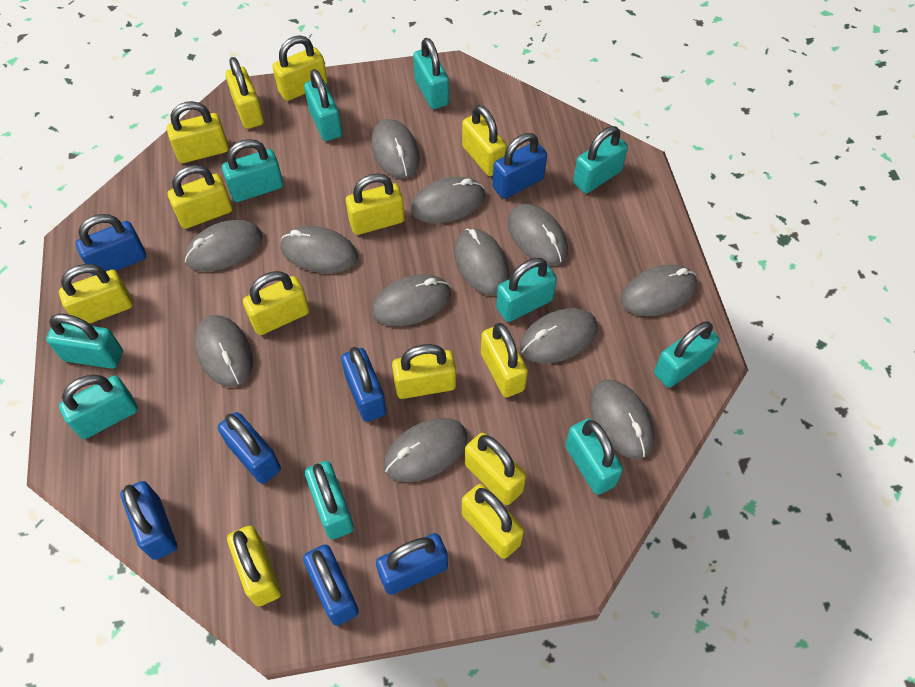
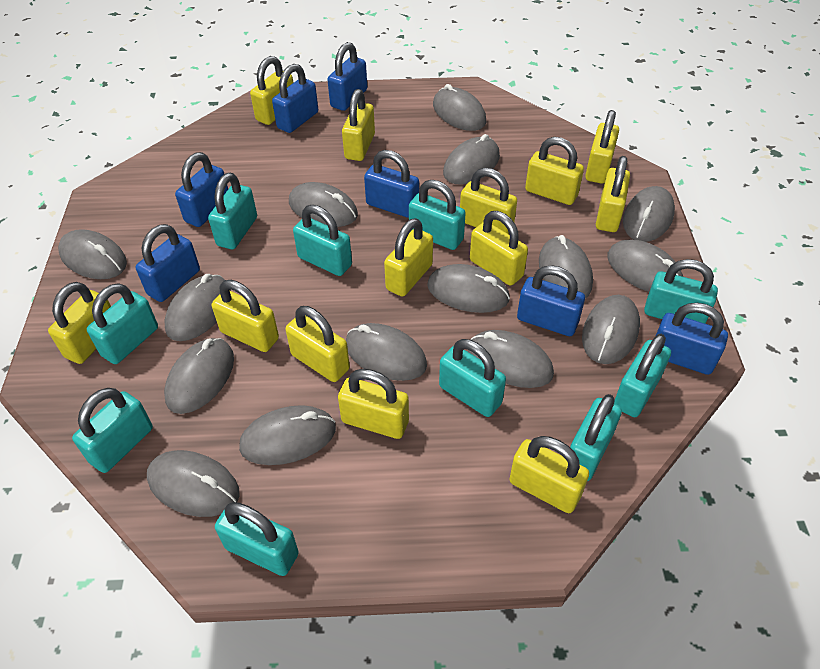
grey mouse: 12 -> 15

